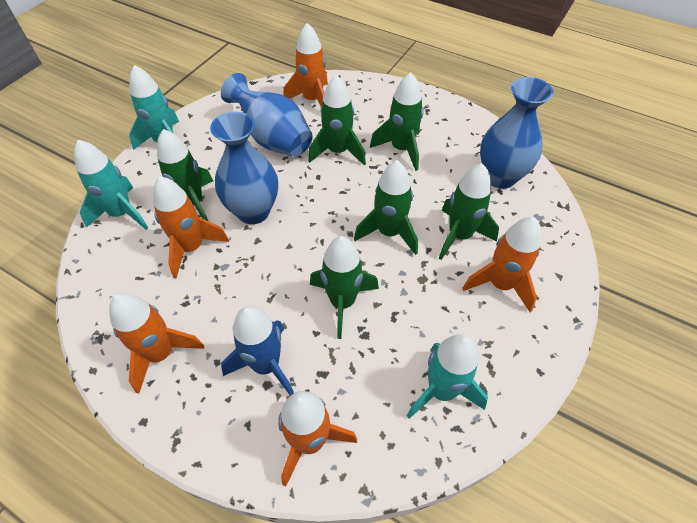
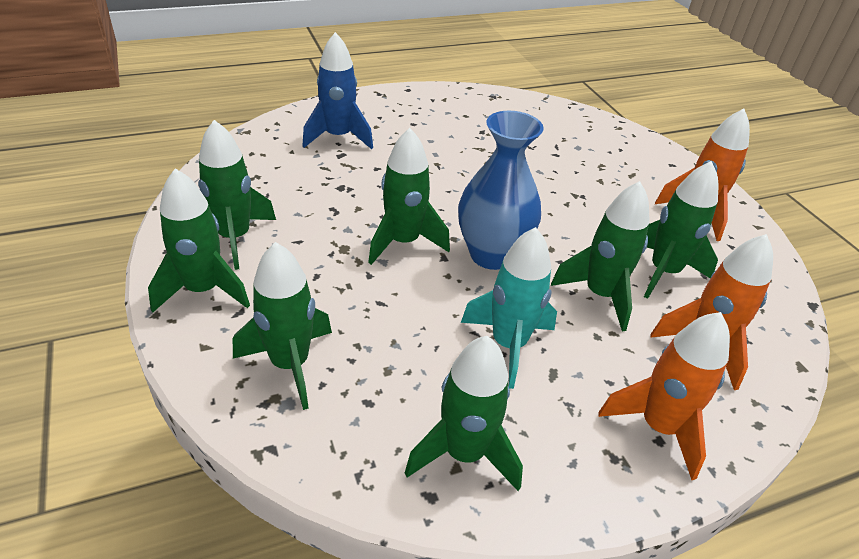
blue vase: 3 -> 1
green rocket: 6 -> 7
orange rocket: 5 -> 3
turquoise rocket: 3 -> 1

